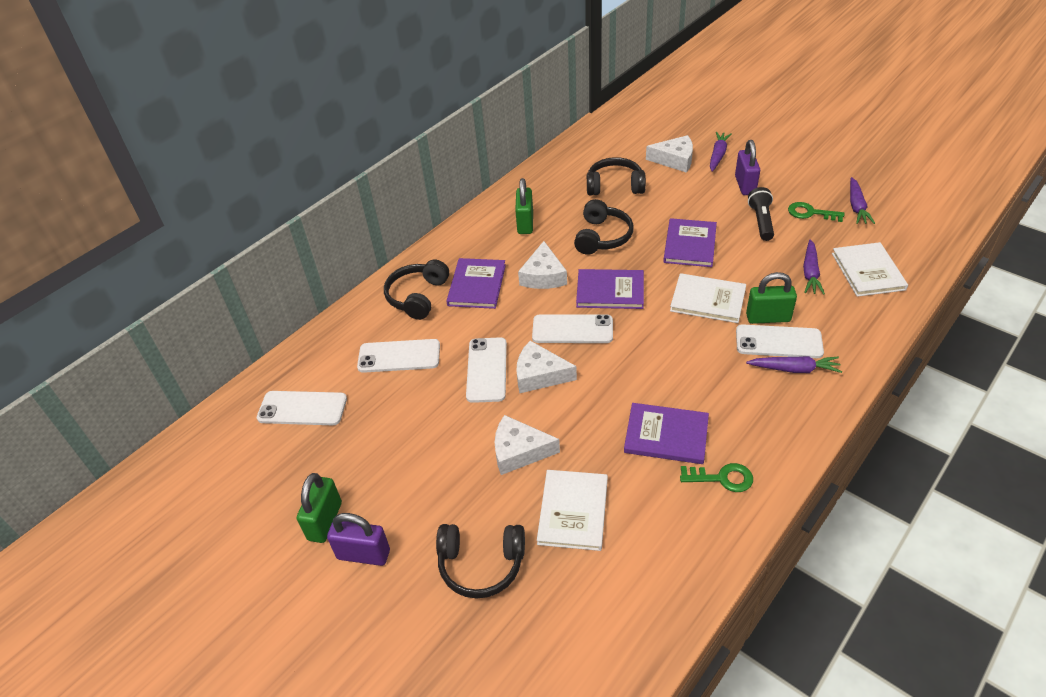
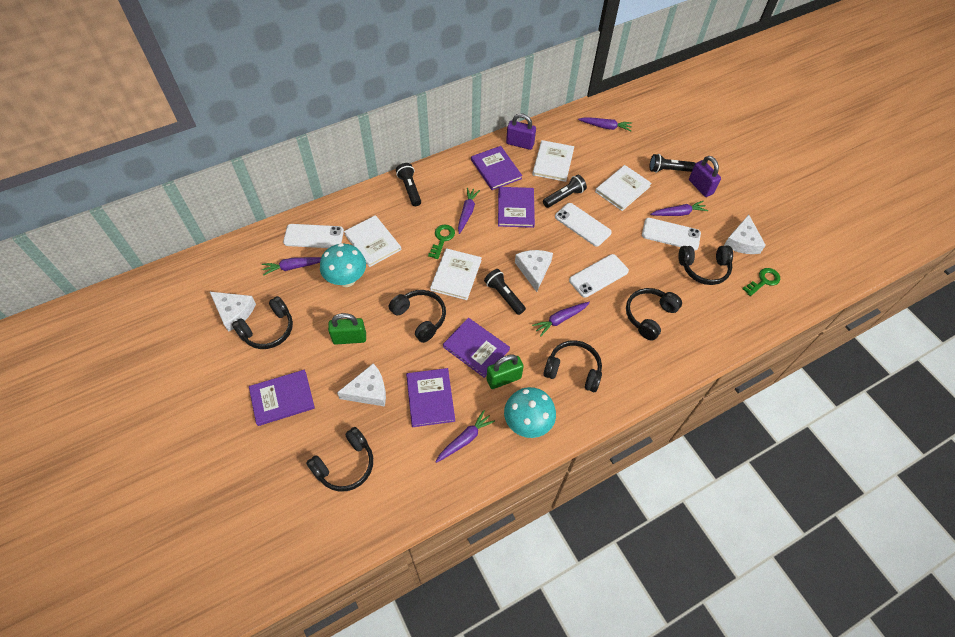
black flashlight: 1 -> 4
black headphones: 4 -> 6
green padlock: 3 -> 2
purple book: 4 -> 5
purple carrot: 4 -> 6
turquoise mushroom: 0 -> 2
white book: 3 -> 4
white phone: 5 -> 4

